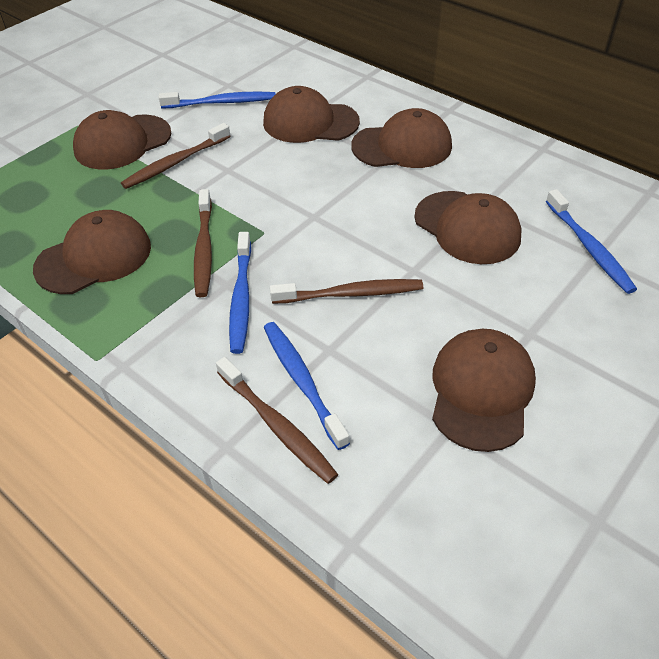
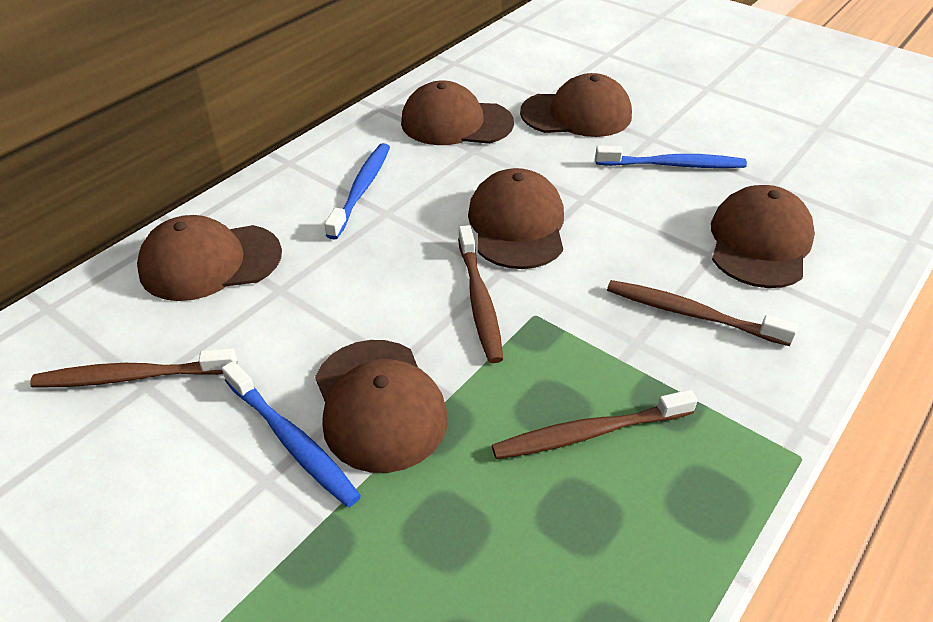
blue toothbrush: 4 -> 3

